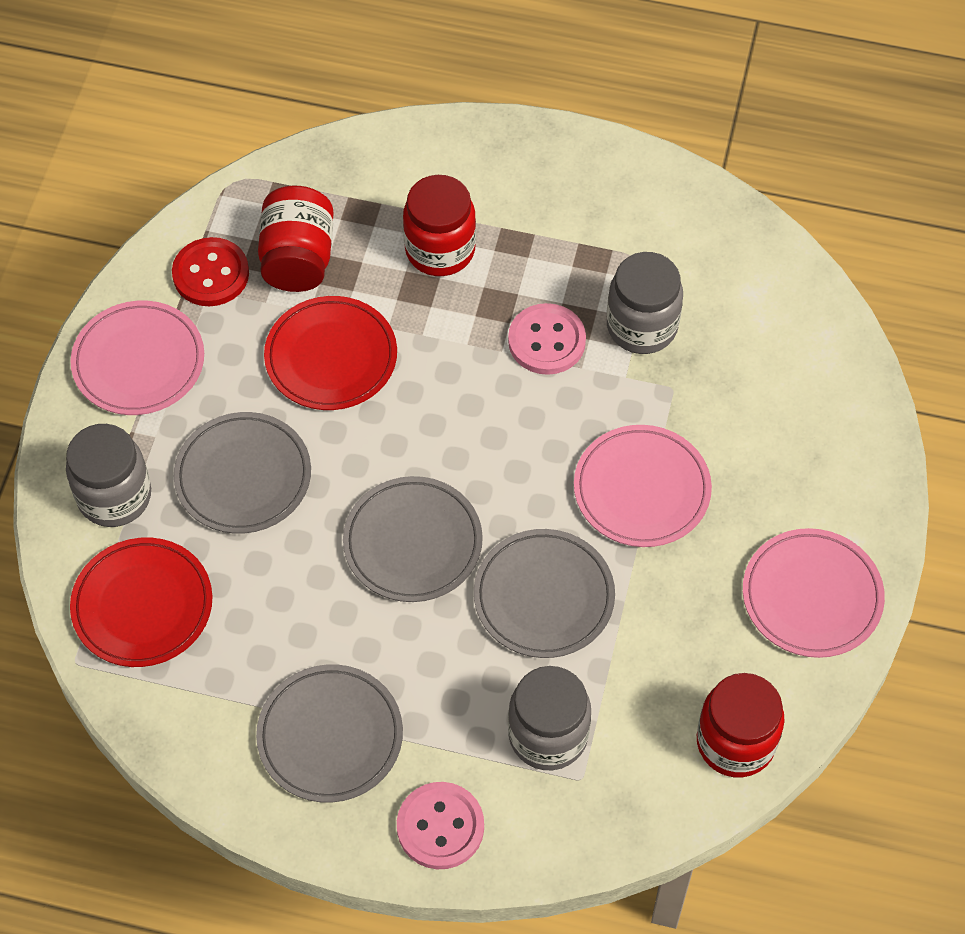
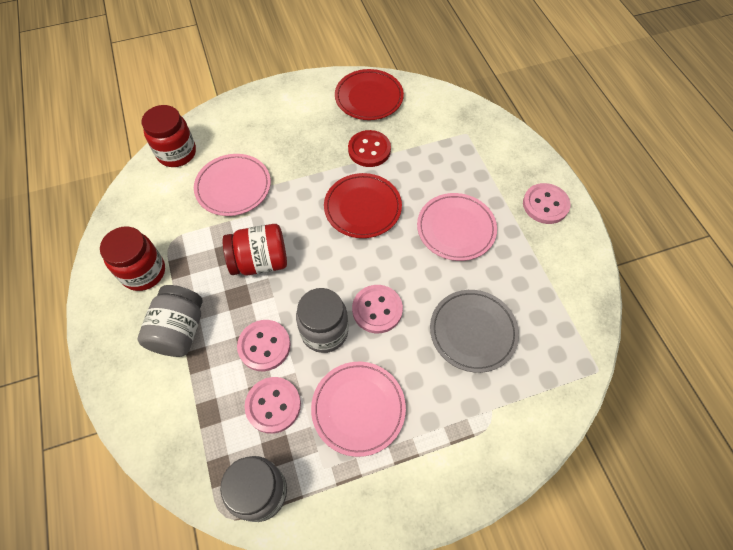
grey plate: 4 -> 1
pink button: 2 -> 4

